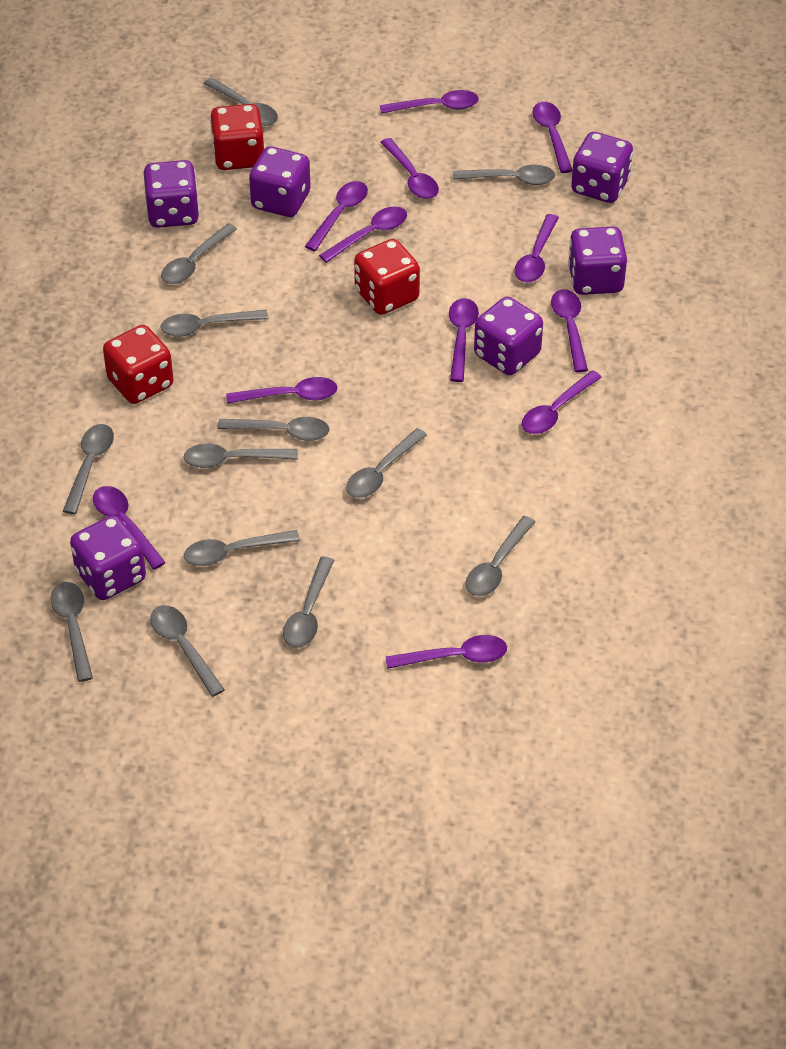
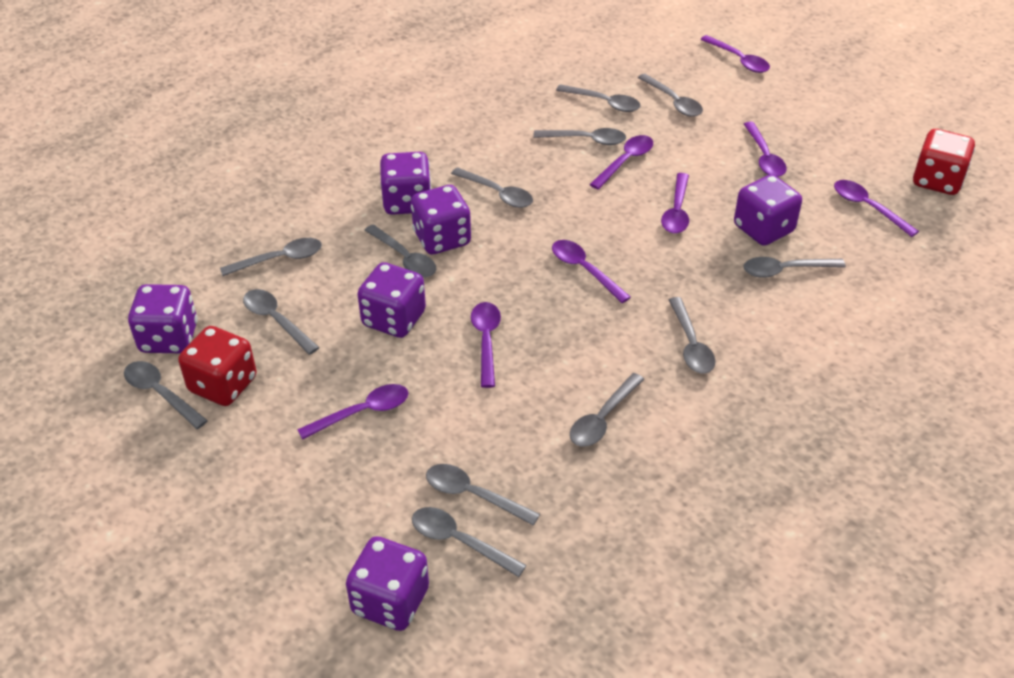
purple spoon: 12 -> 8
red dice: 3 -> 2

